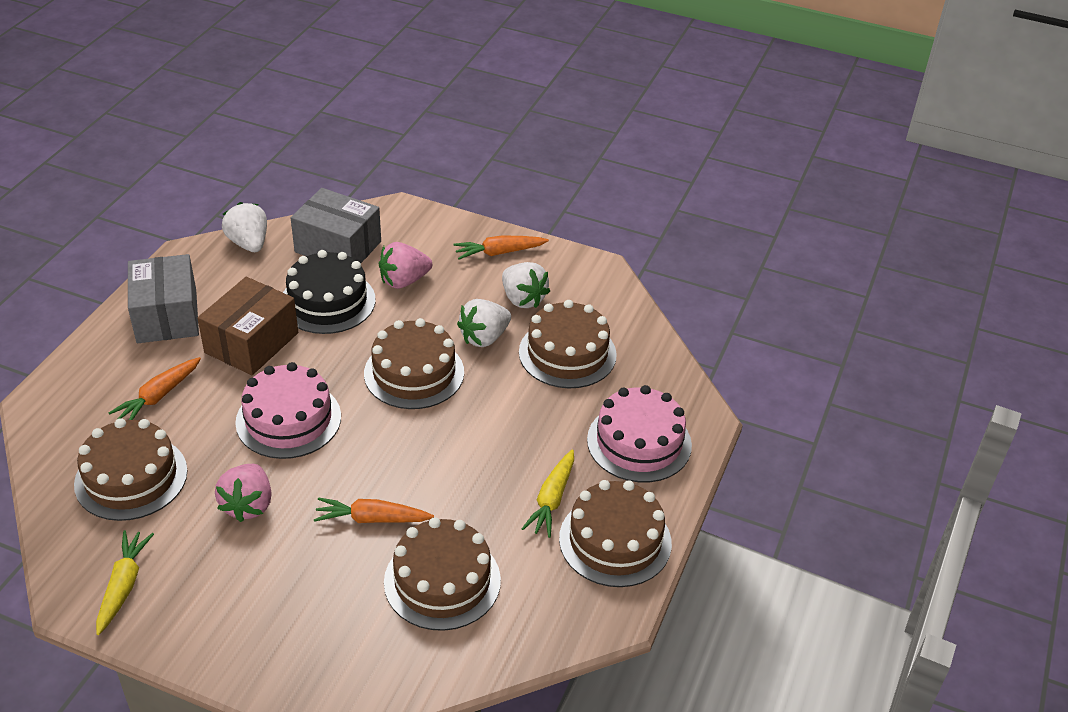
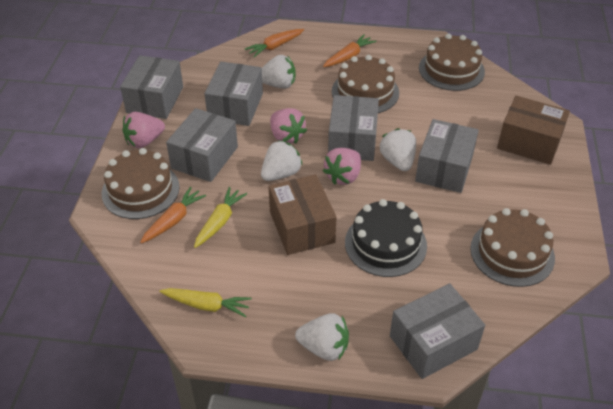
brown box: 1 -> 2
brown cake: 5 -> 4
grey box: 2 -> 6
pink cake: 2 -> 0
pink strawberry: 2 -> 3
white strawberry: 3 -> 4

